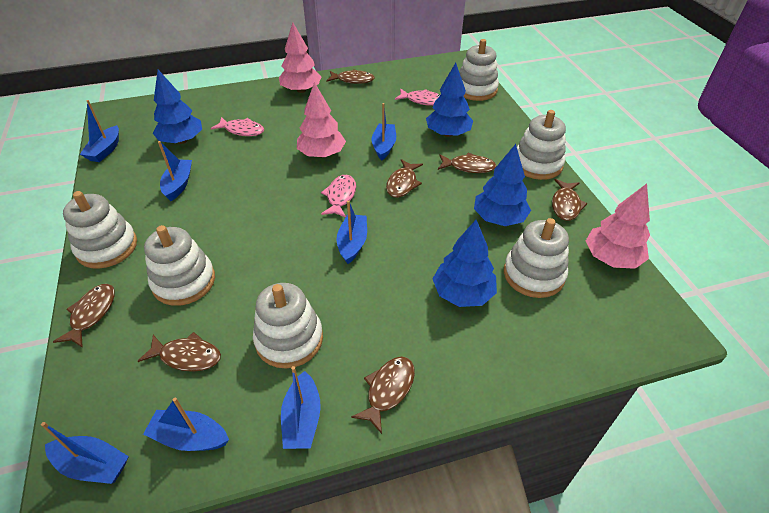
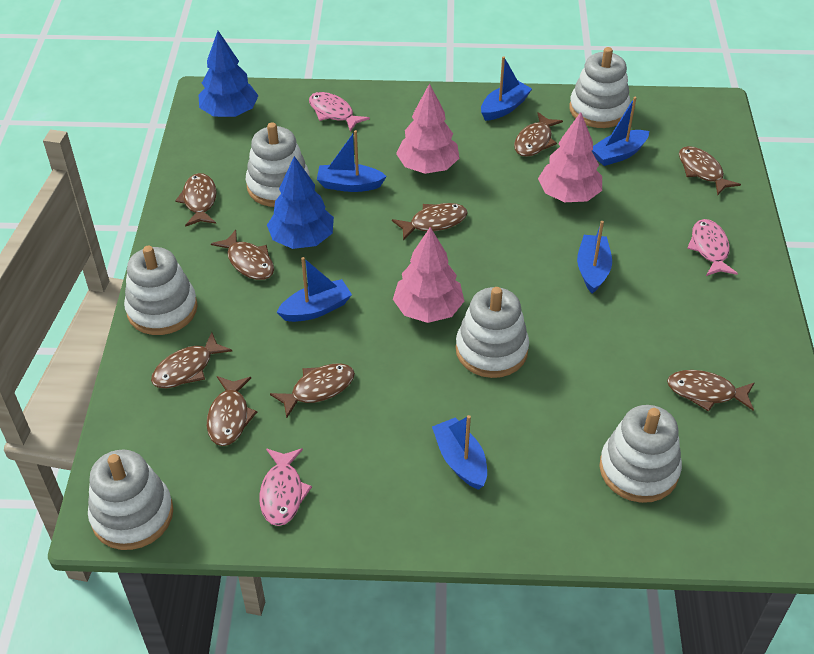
blue boat: 7 -> 6
blue tree: 4 -> 2
brown fish: 7 -> 9

